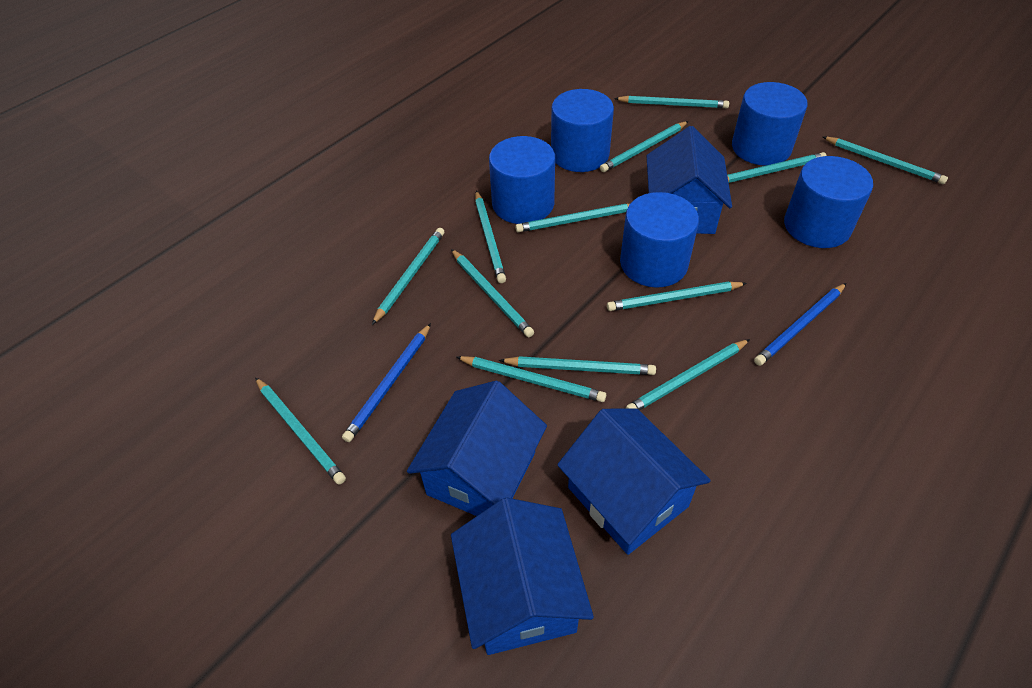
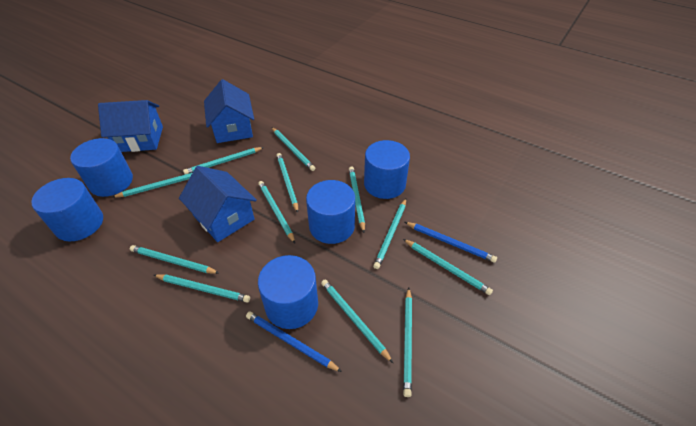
blue house: 4 -> 3
turquoise pencil: 13 -> 12

